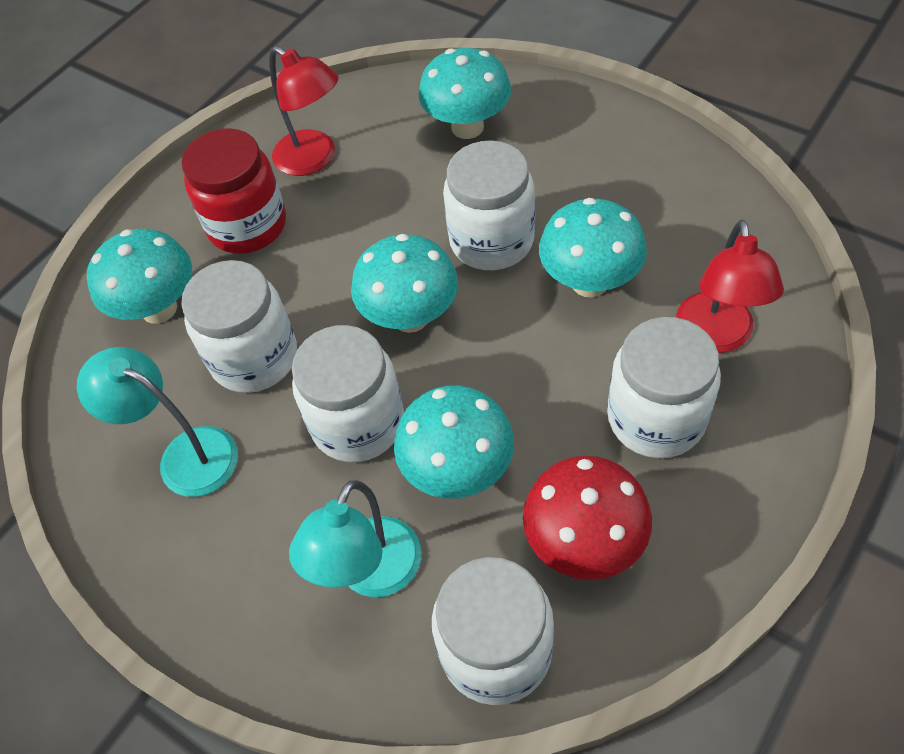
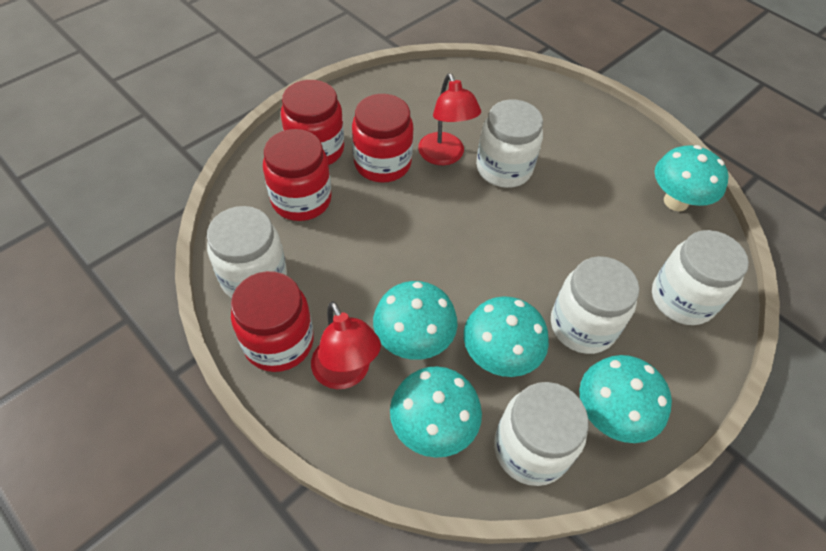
red jar: 1 -> 4
red mushroom: 1 -> 0
turquoise lamp: 2 -> 0

